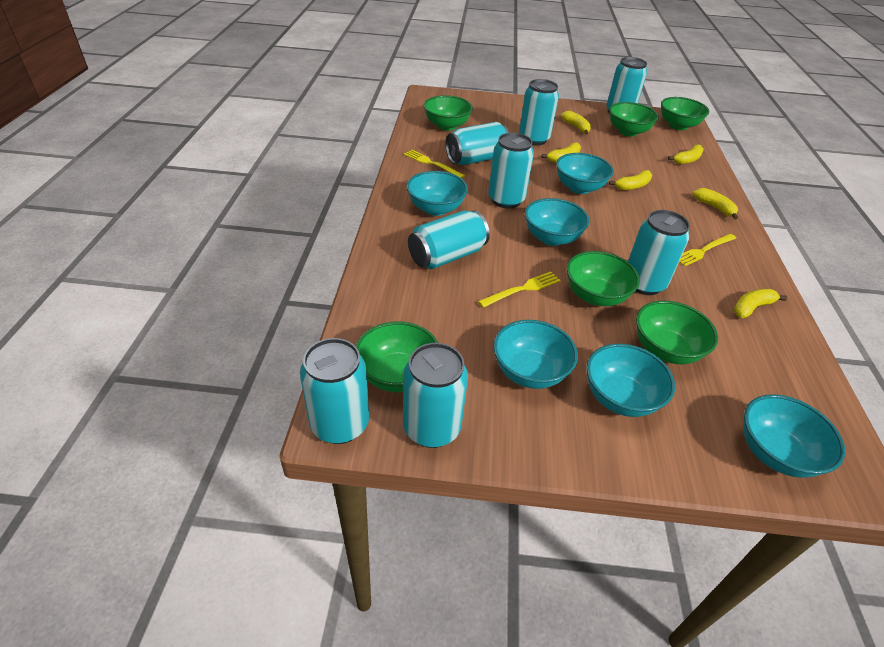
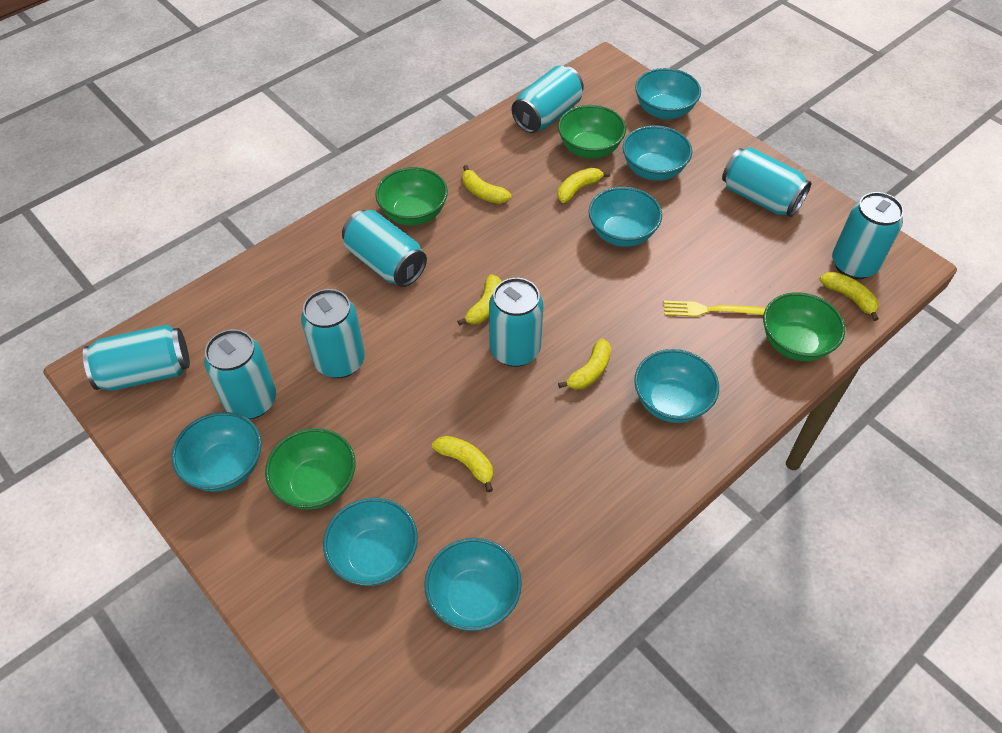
green bowl: 6 -> 4
turquoise bowl: 6 -> 7
yellow fork: 3 -> 1

